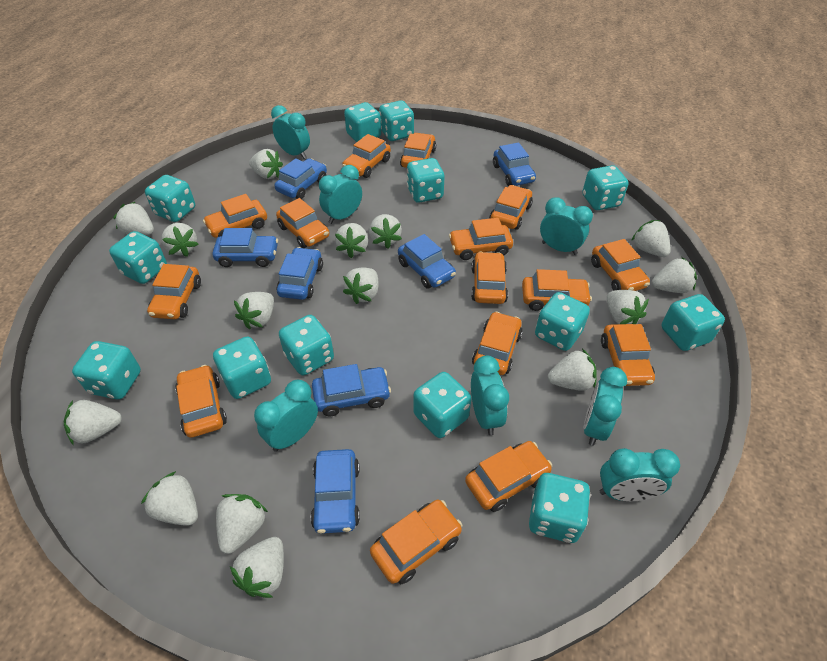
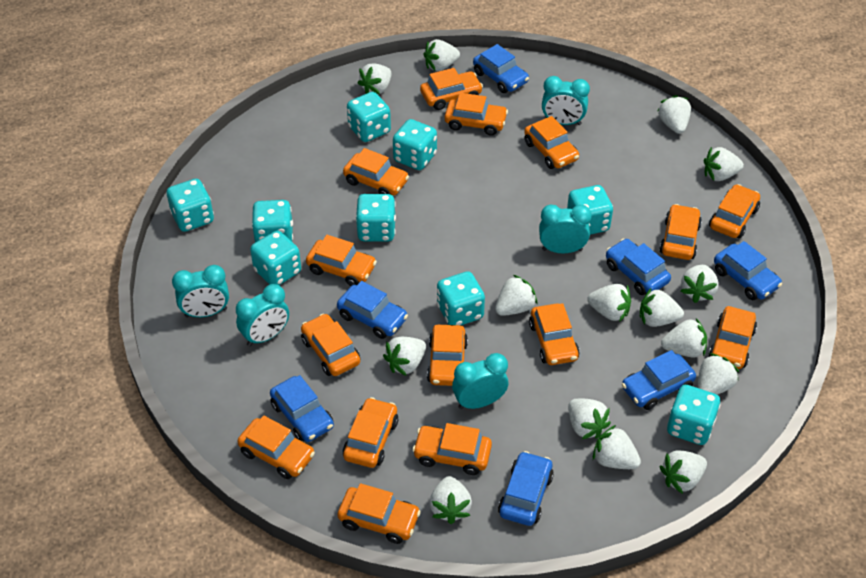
turquoise clock: 7 -> 5
turquoise dice: 13 -> 9

